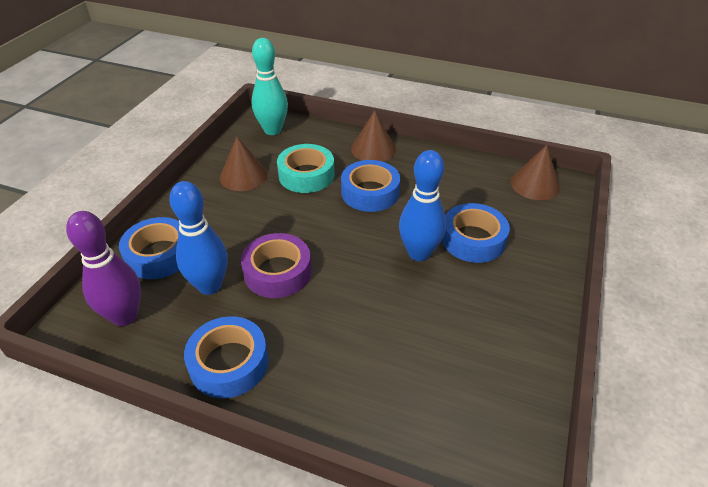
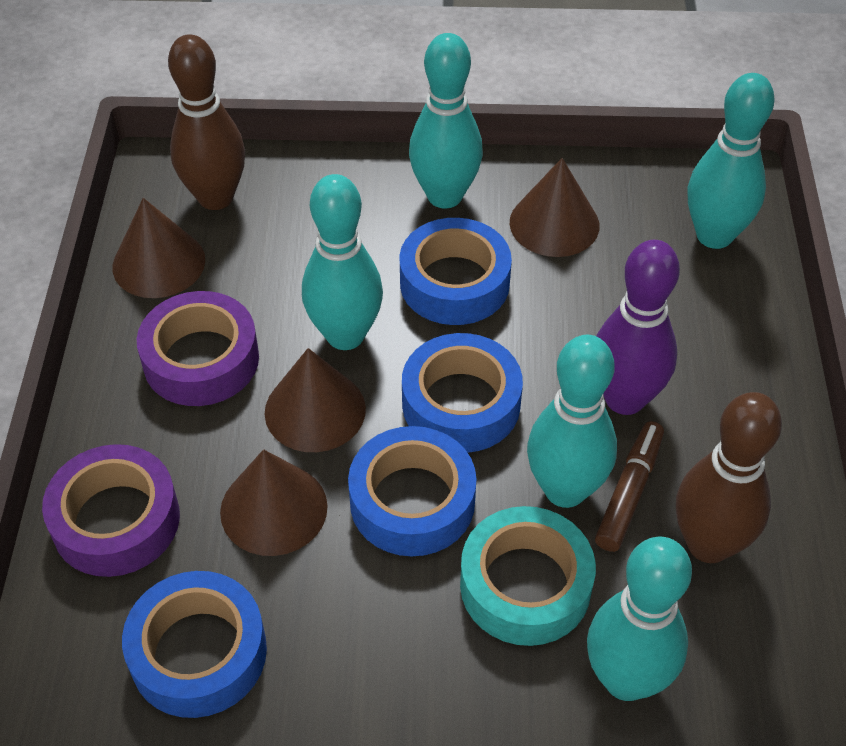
blue bowling pin: 2 -> 0
brown bowling pin: 0 -> 2
brown cone: 3 -> 4
brown marker: 0 -> 1
purple tape: 1 -> 2
turquoise bowling pin: 1 -> 5

